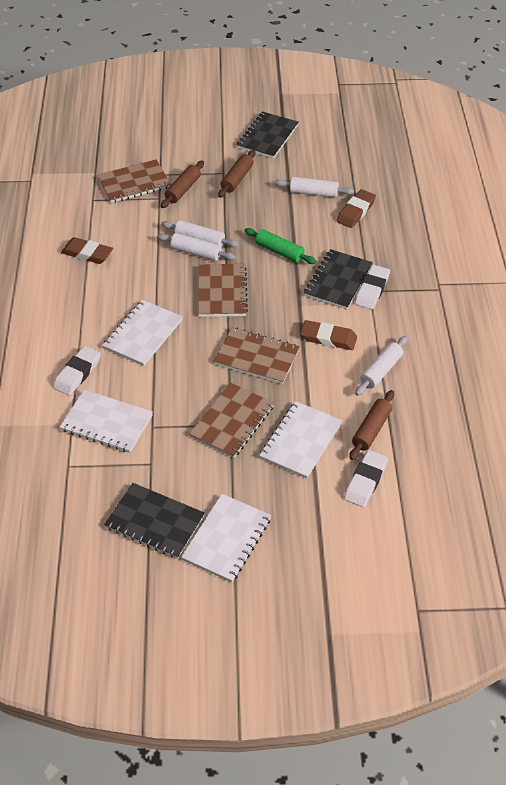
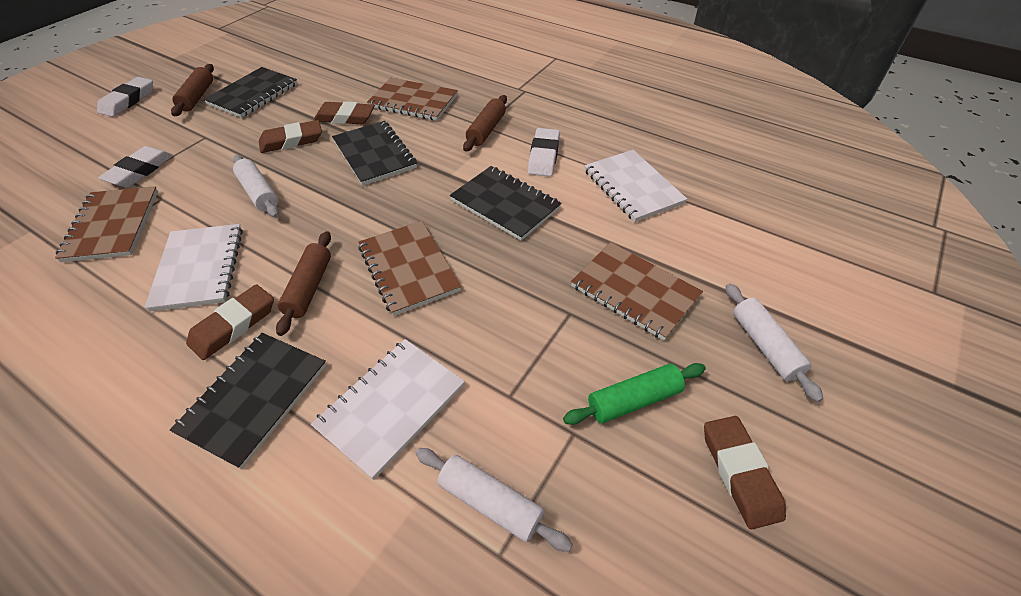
black notebook: 3 -> 4
brown eraser: 3 -> 4
white notebook: 4 -> 3
white rolling pin: 4 -> 3

